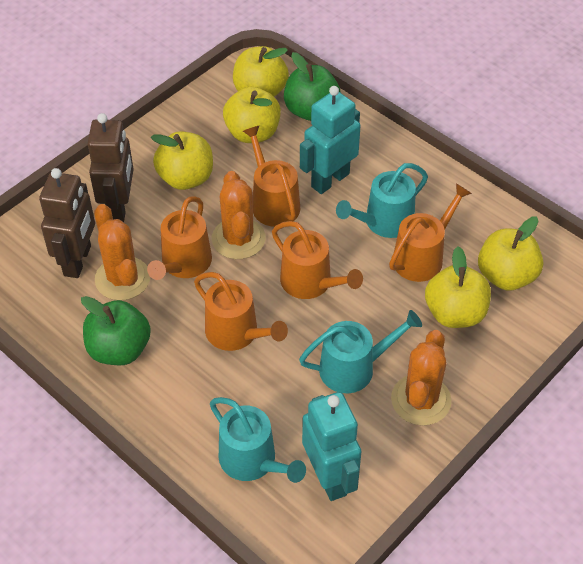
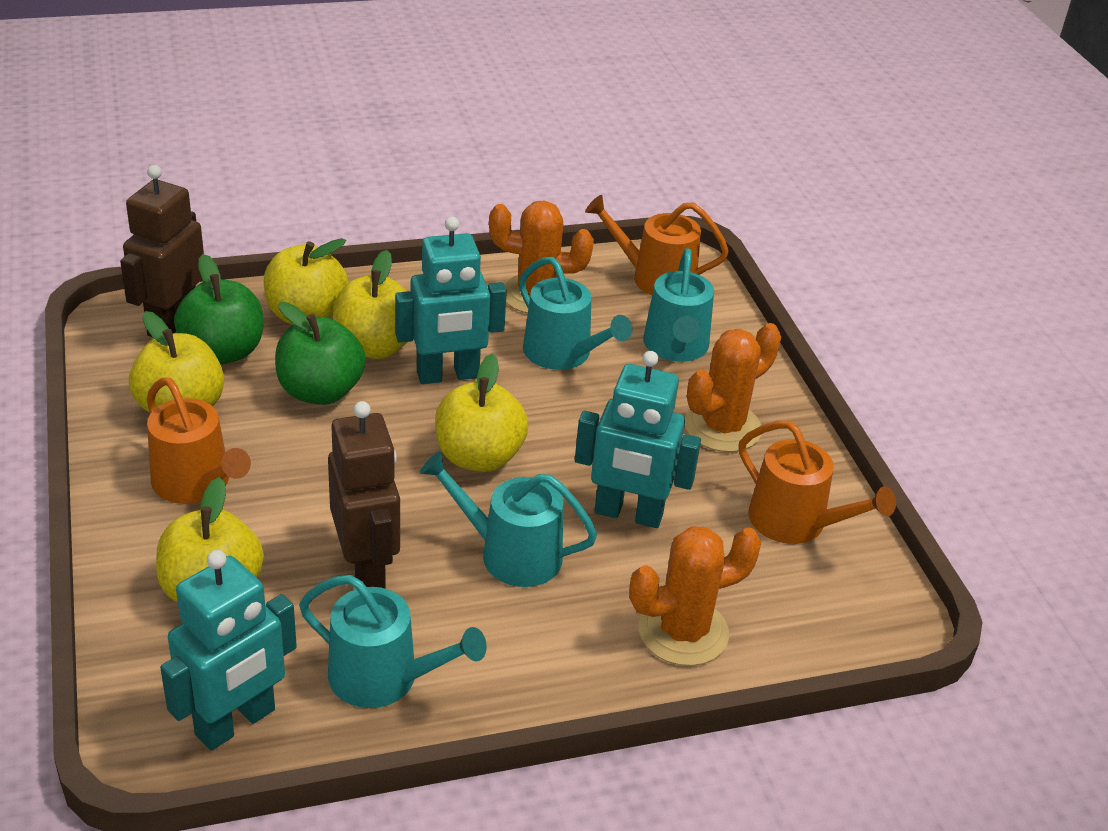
orange watering can: 5 -> 3
turquoise robot: 2 -> 3
turquoise watering can: 3 -> 4

